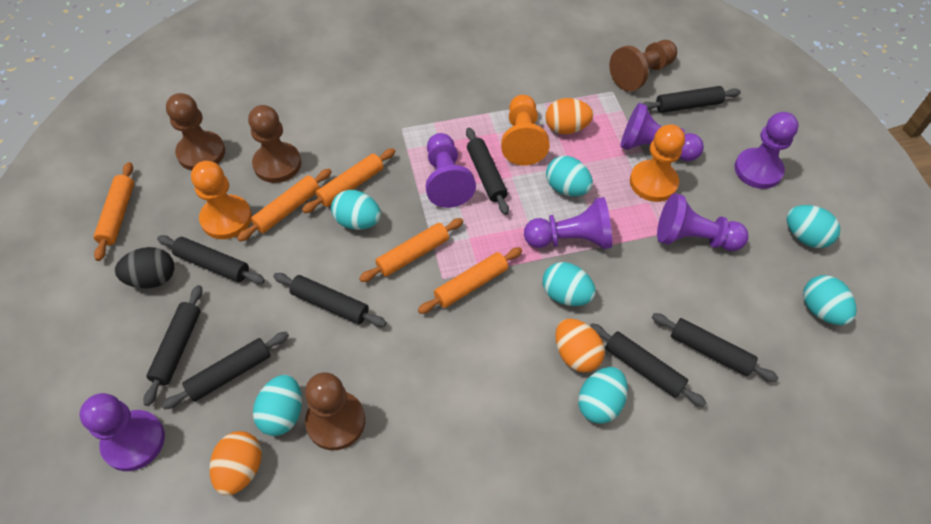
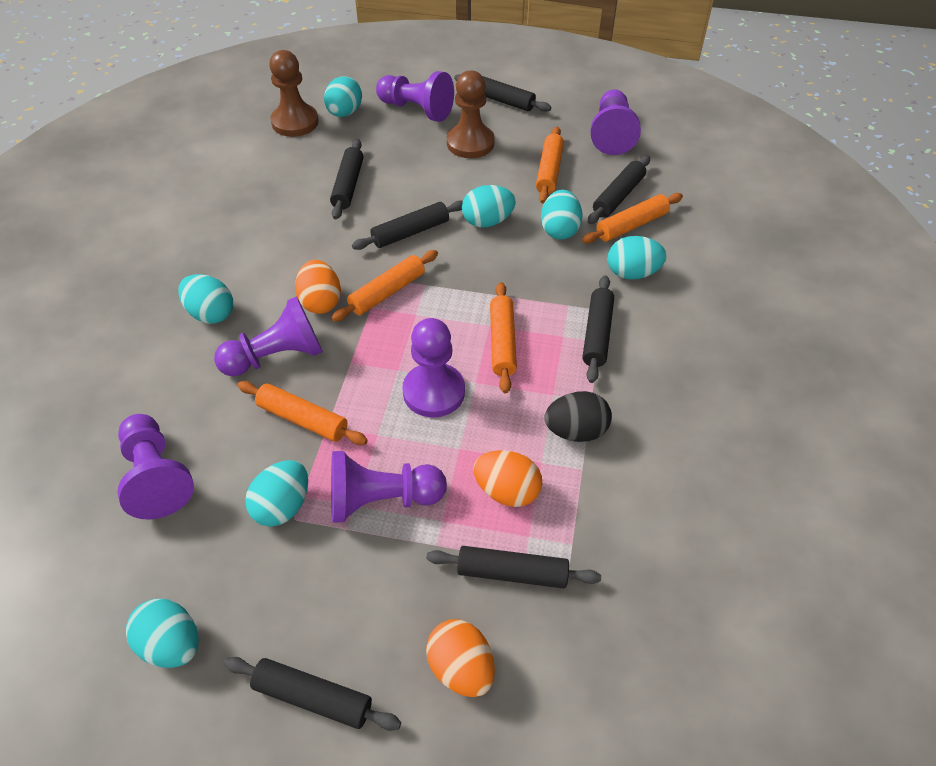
black rolling pin: 8 -> 7
brown pawn: 4 -> 2
orange pawn: 3 -> 0

